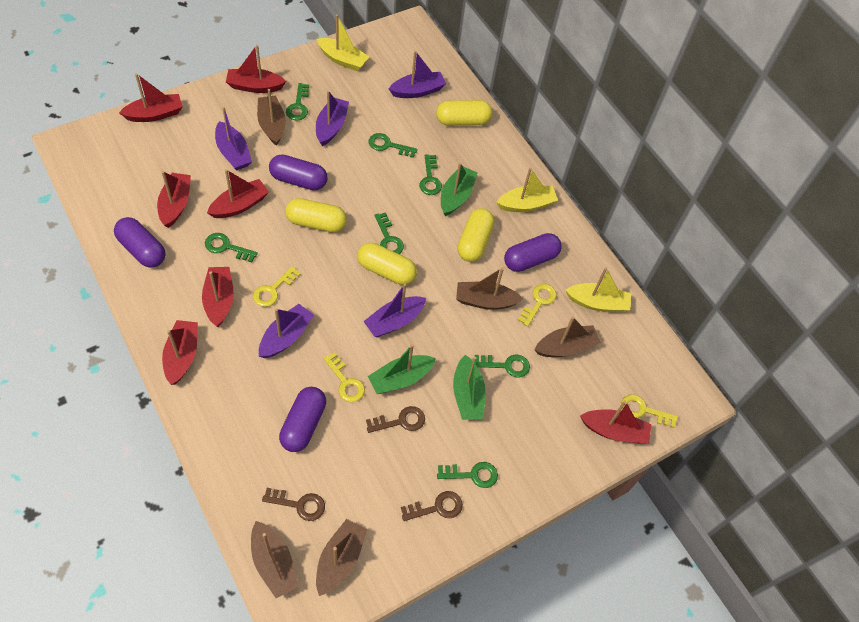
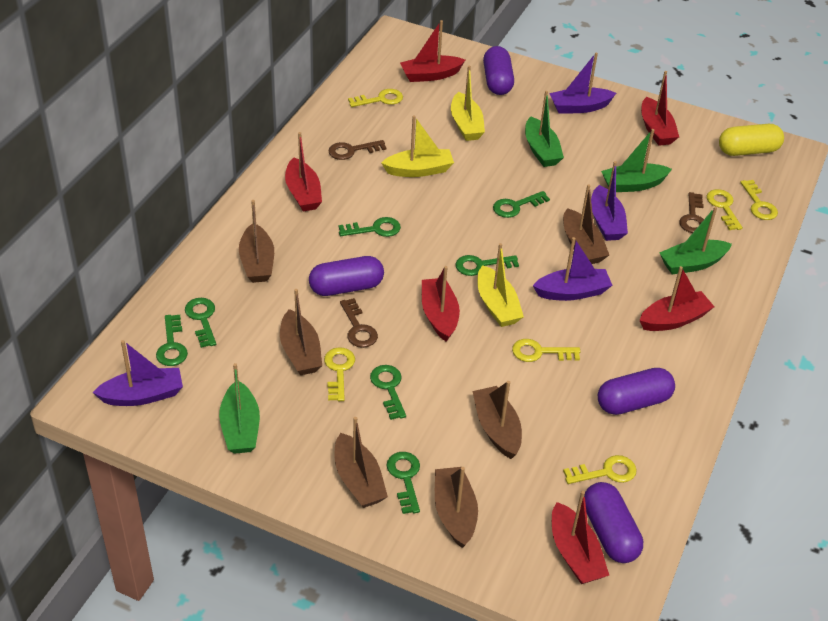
brown boat: 5 -> 6
green boat: 3 -> 4
purple boat: 5 -> 4
red boat: 7 -> 6
yellow capsule: 4 -> 1
yellow key: 4 -> 6

